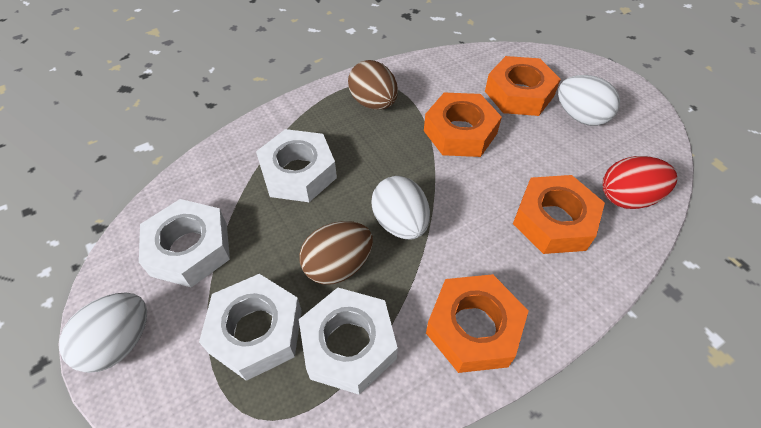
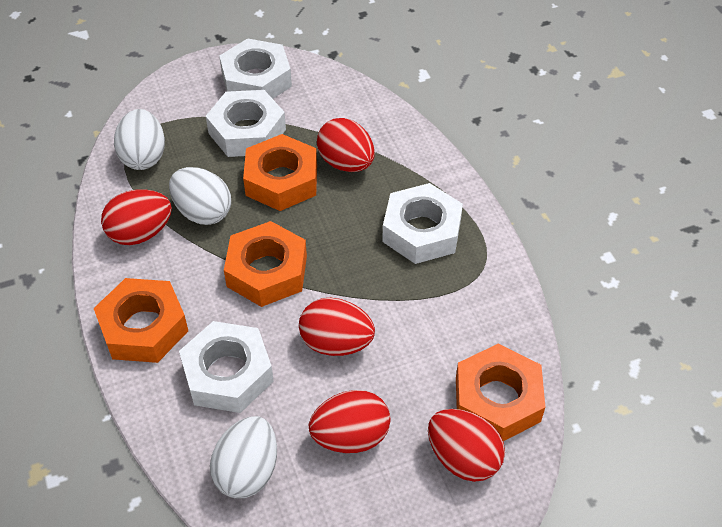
brown egg: 2 -> 0
red egg: 1 -> 5

